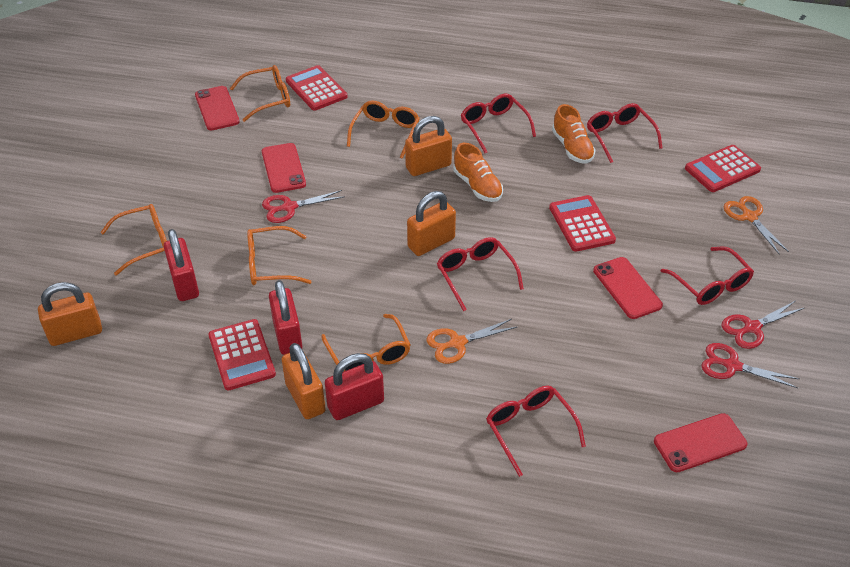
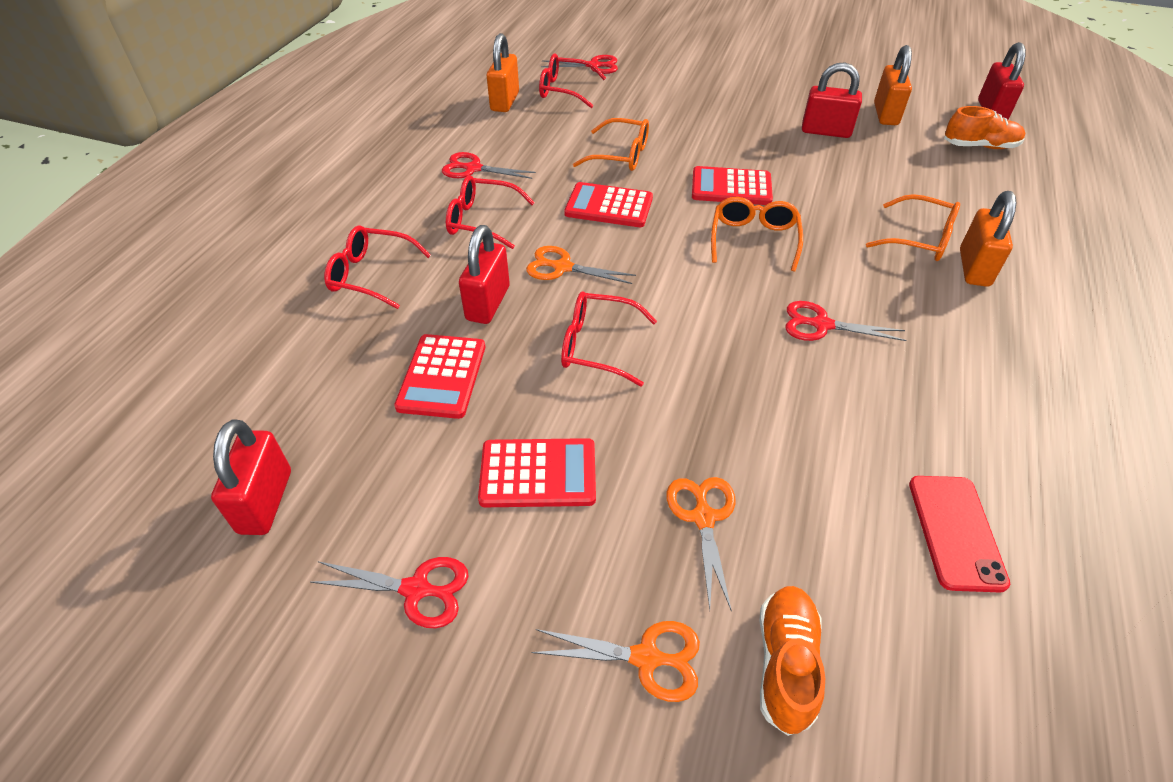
orange glasses: 5 -> 3
orange padlock: 4 -> 3
orange scissors: 2 -> 3
red glasses: 5 -> 4
red padlock: 3 -> 4
red phone: 4 -> 1
red scissors: 3 -> 4

